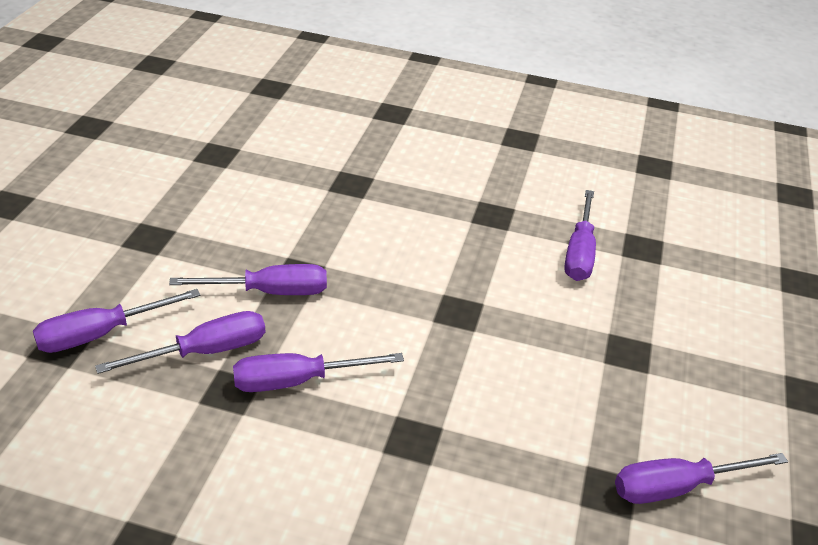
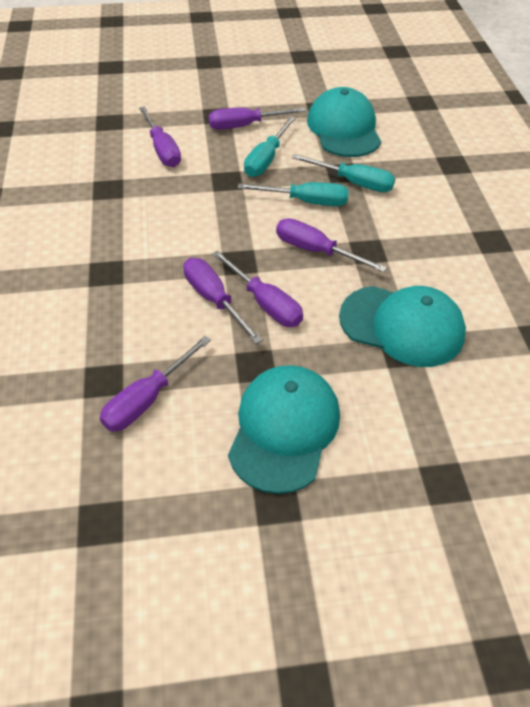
turquoise cap: 0 -> 3
turquoise screwdriver: 0 -> 3

